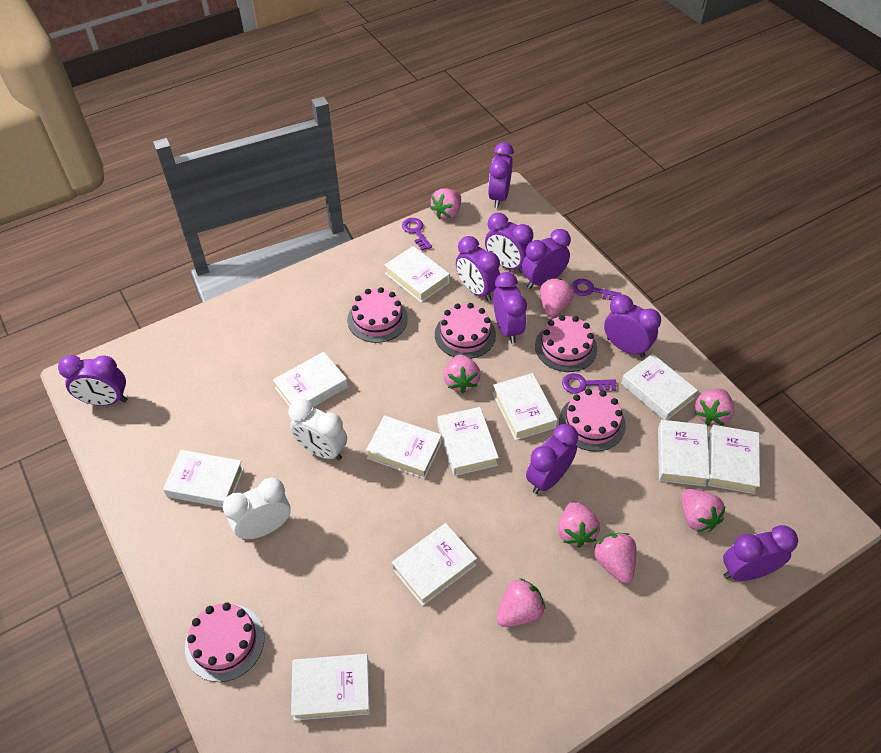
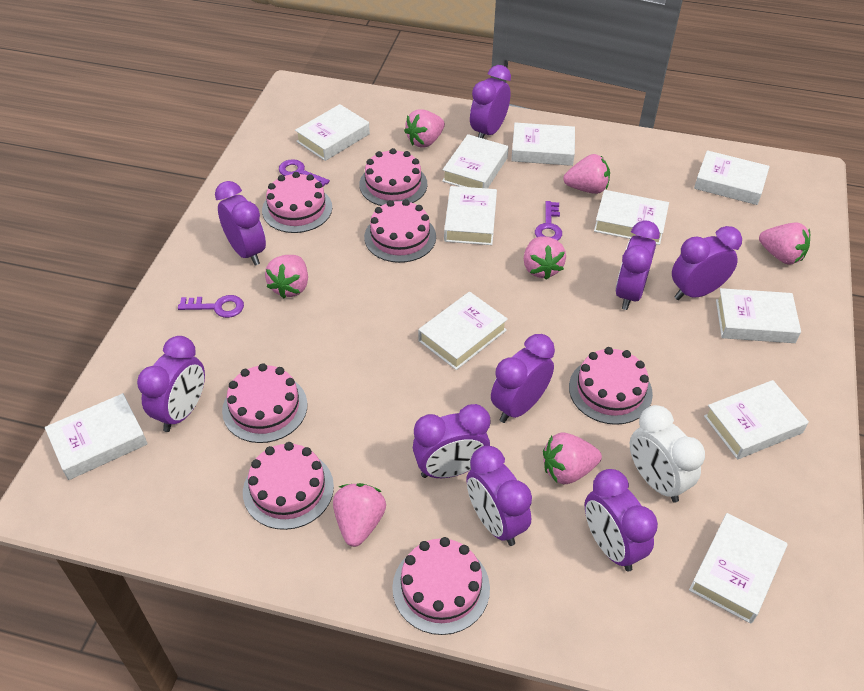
pink cake: 5 -> 7
pink strawberry: 8 -> 7
white clock: 2 -> 1

